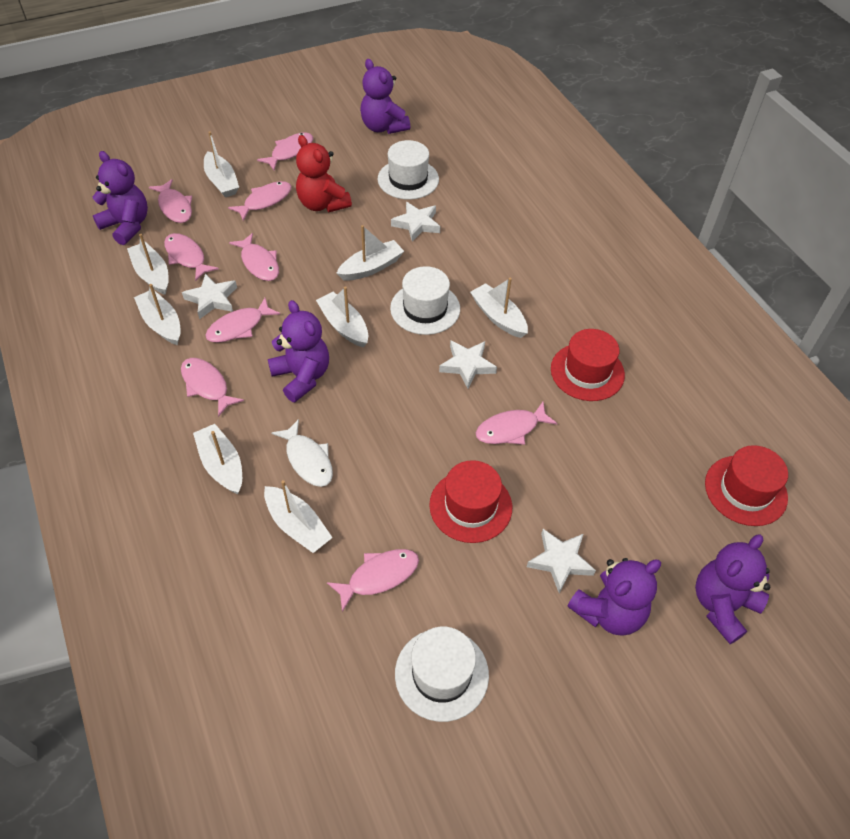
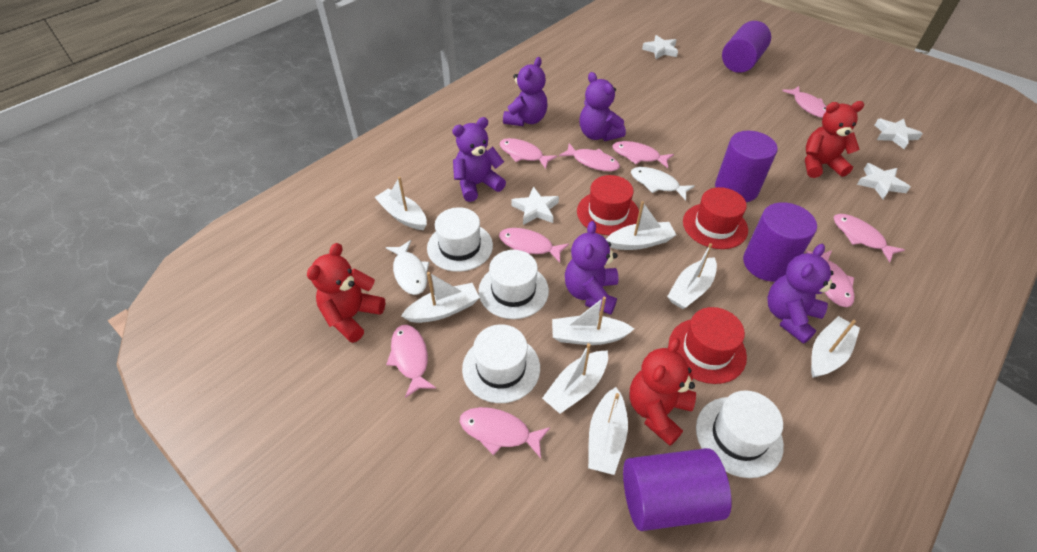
purple cylinder: 0 -> 4
red teddy bear: 1 -> 3
white fish: 1 -> 2
white hat: 3 -> 4

